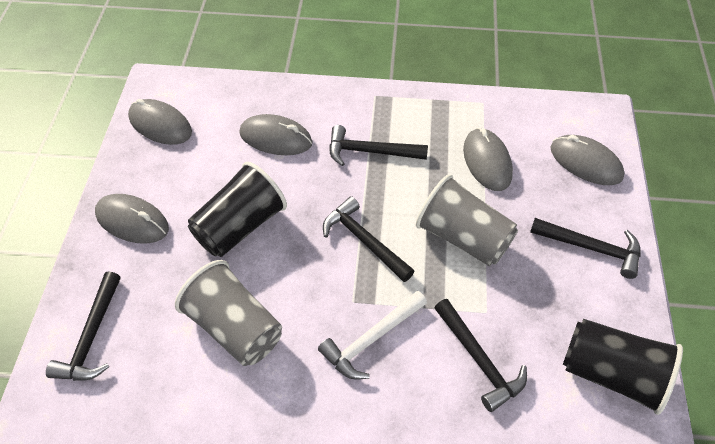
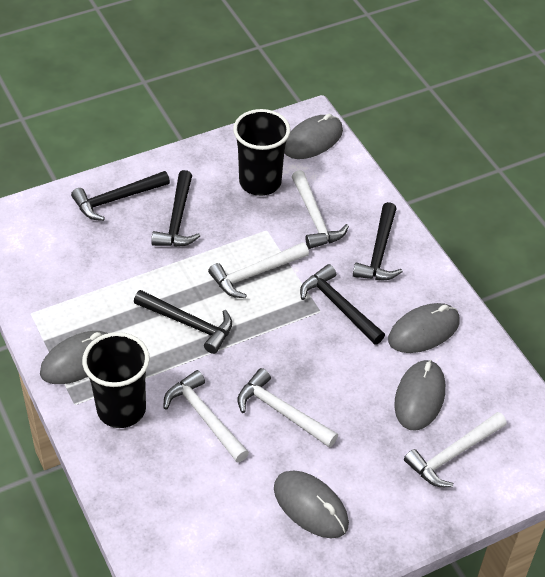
grey cup: 2 -> 0
white hammer: 1 -> 5

